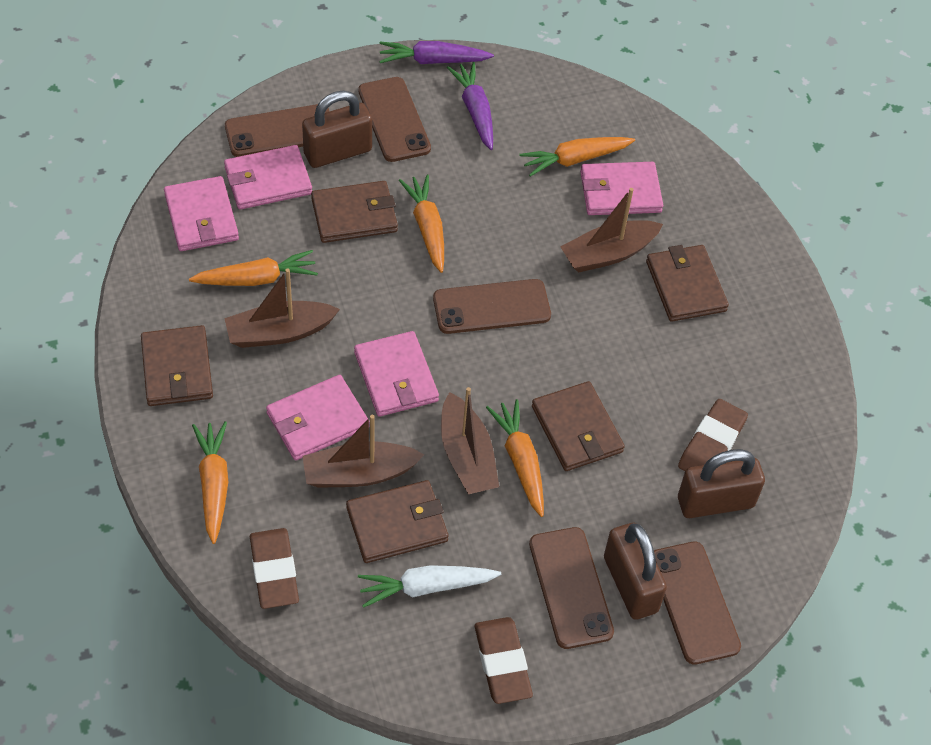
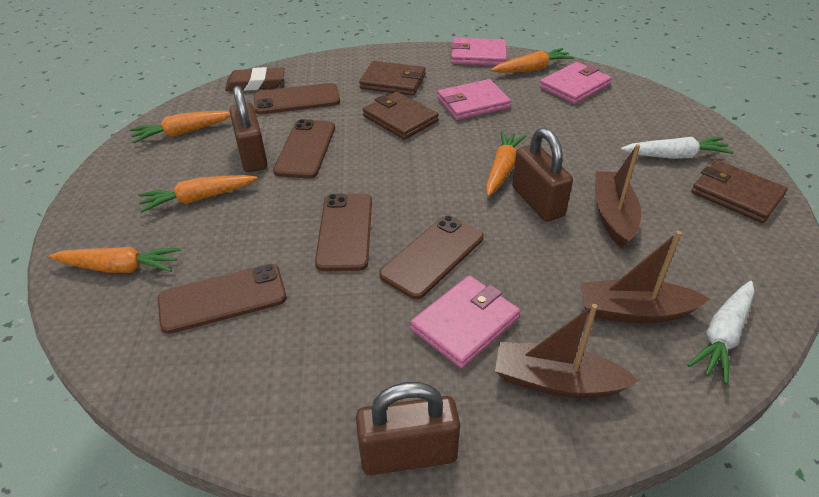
brown boat: 4 -> 3
brown eraser: 3 -> 1
brown wallet: 5 -> 3
pink wallet: 5 -> 4
purple carrot: 2 -> 0
white carrot: 1 -> 2

